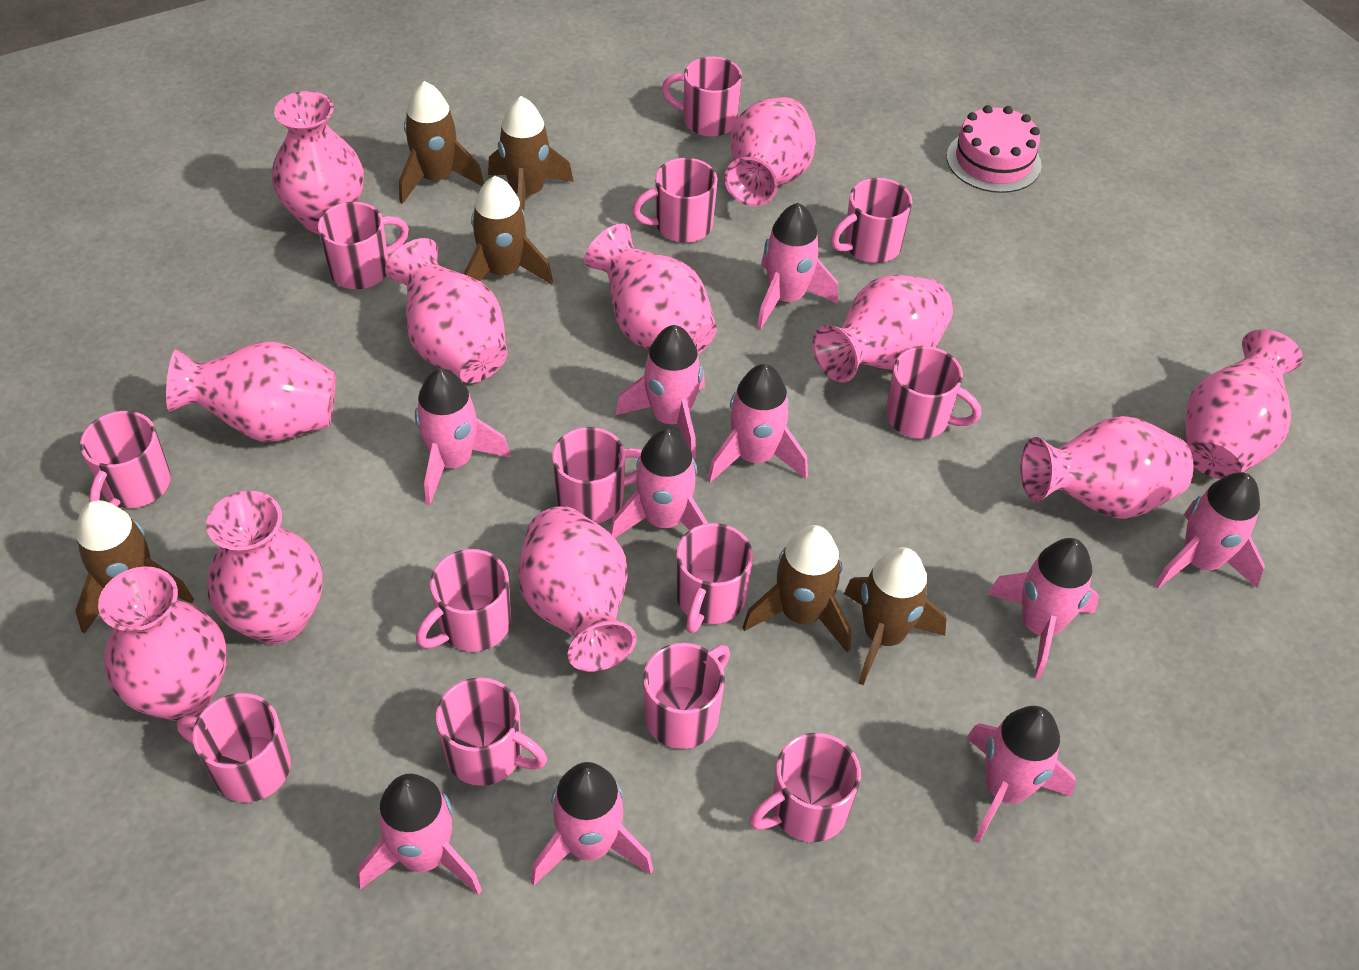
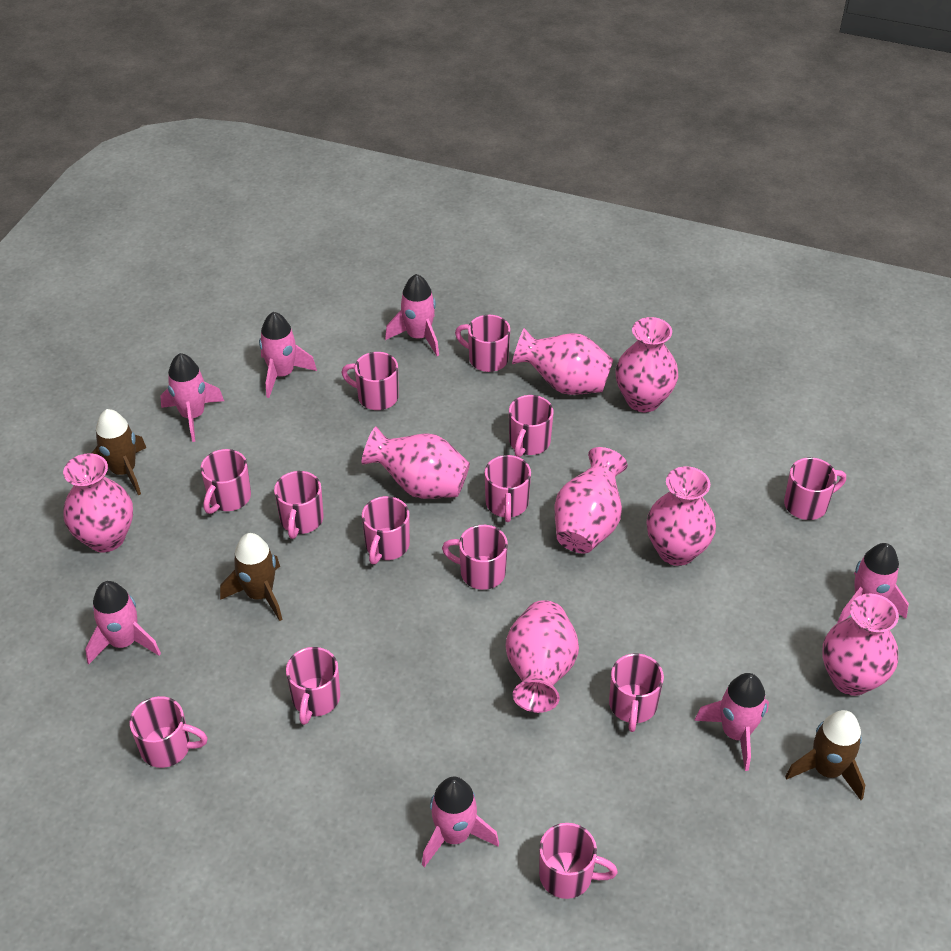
brown rocket: 6 -> 3
pink cake: 1 -> 0
pink rocket: 10 -> 7
pink vase: 11 -> 8

